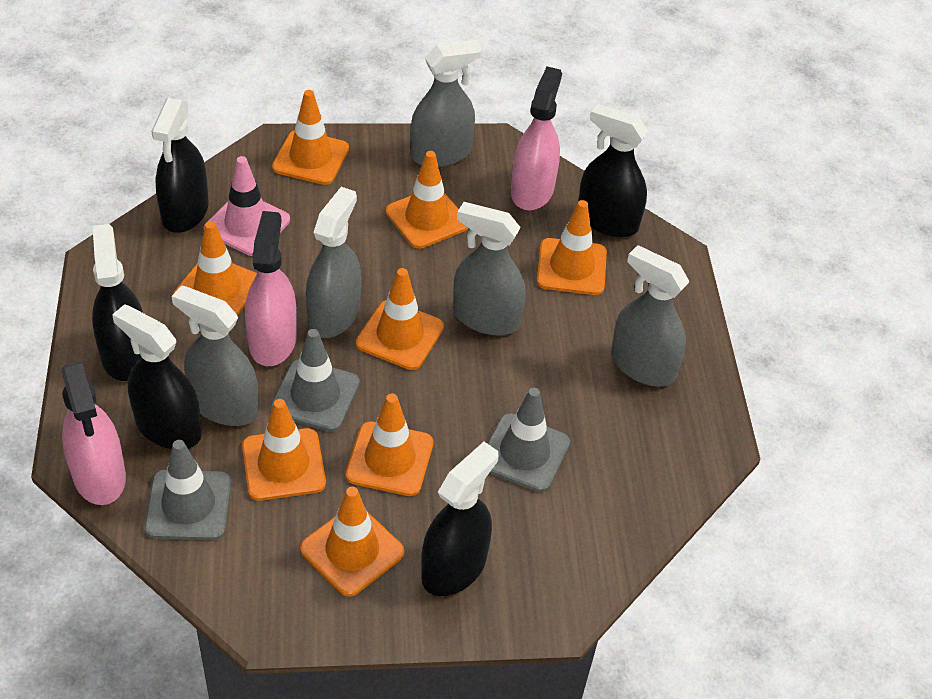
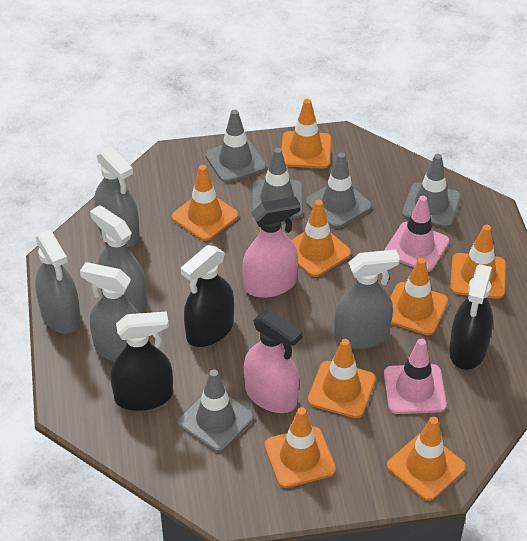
black spray bottle: 5 -> 3
grey traffic cone: 3 -> 5
pink spray bottle: 3 -> 2
pink traffic cone: 1 -> 2

